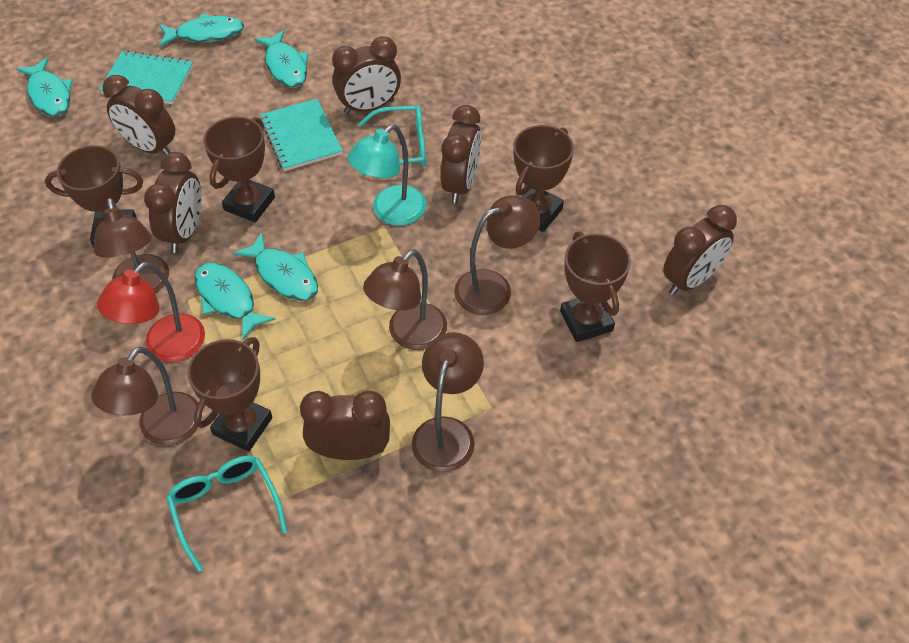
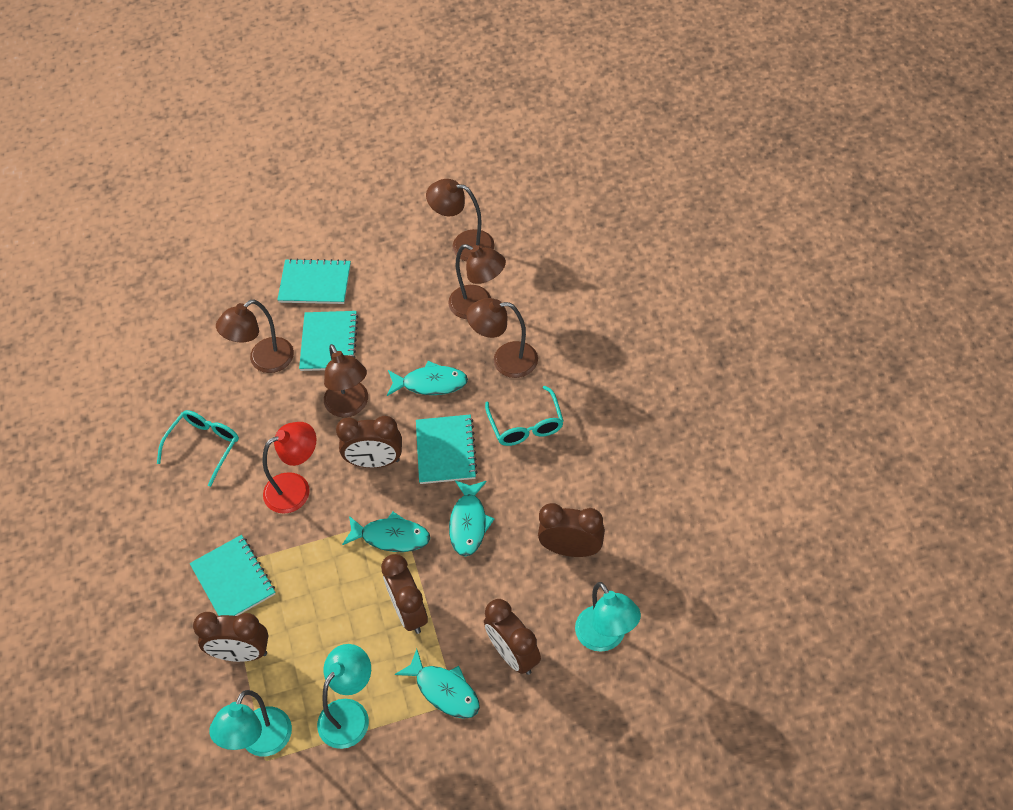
brown clock: 6 -> 5
brown trophy: 5 -> 0
turquoise fish: 5 -> 4
turquoise lamp: 1 -> 3
turquoise notebook: 2 -> 4

